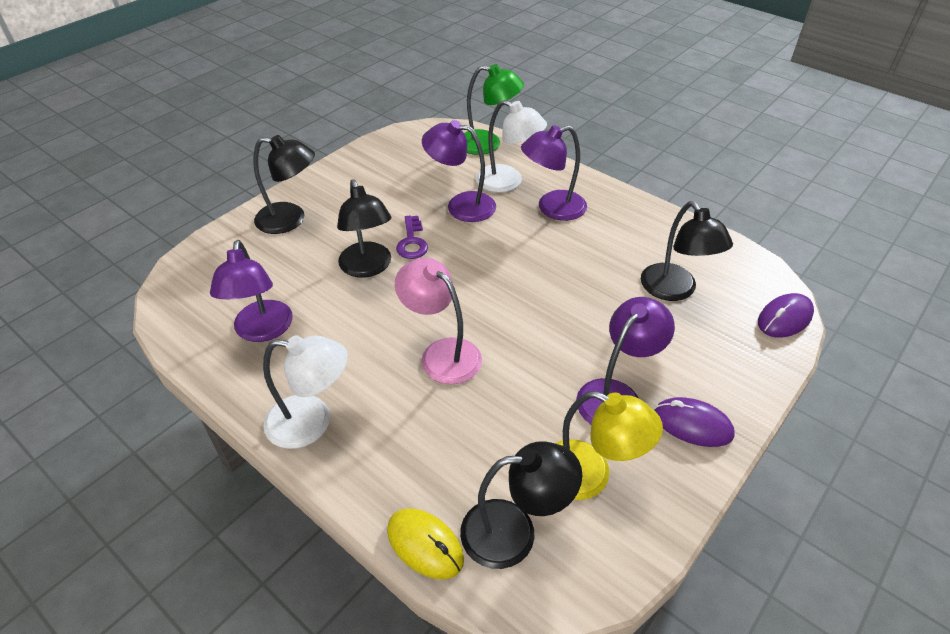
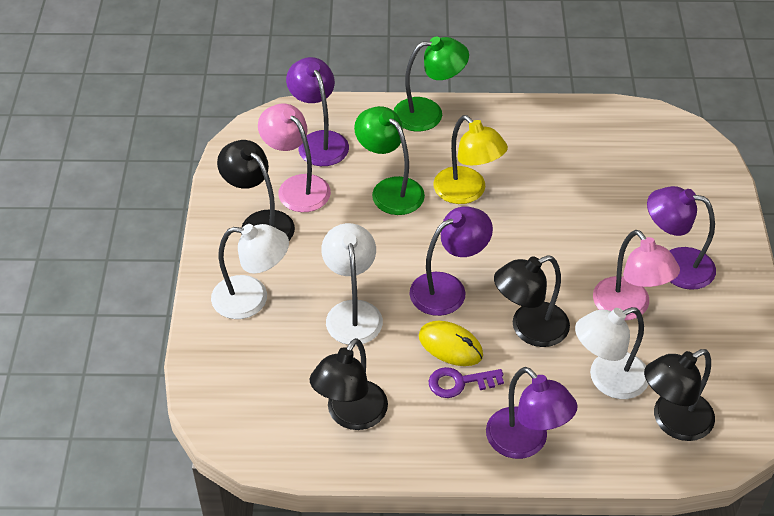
green lamp: 1 -> 2
pink lamp: 1 -> 2
purple mouse: 2 -> 0
white lamp: 2 -> 3

